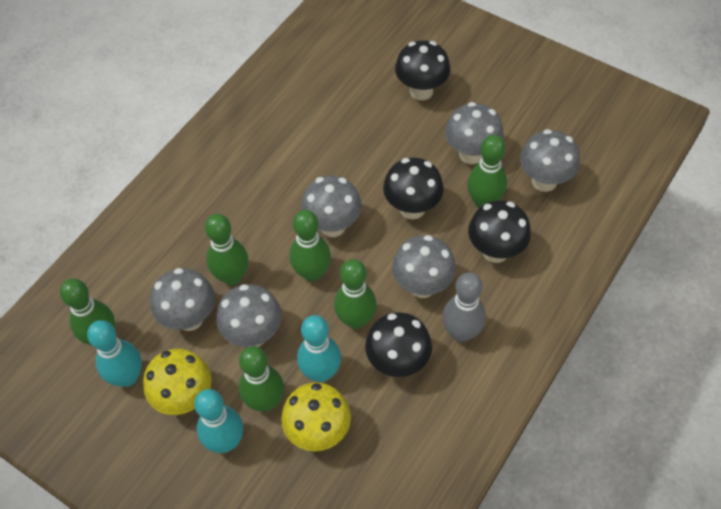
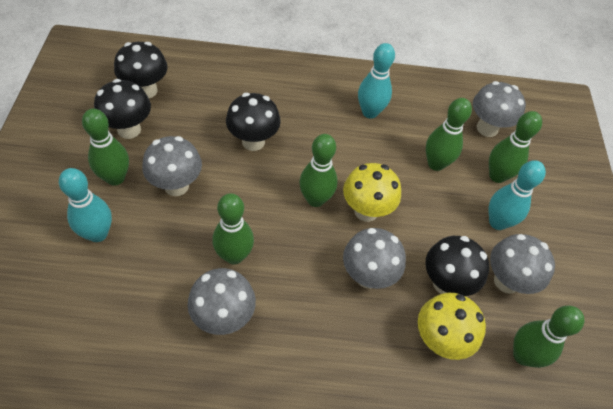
grey bowling pin: 1 -> 0
grey mushroom: 6 -> 5

